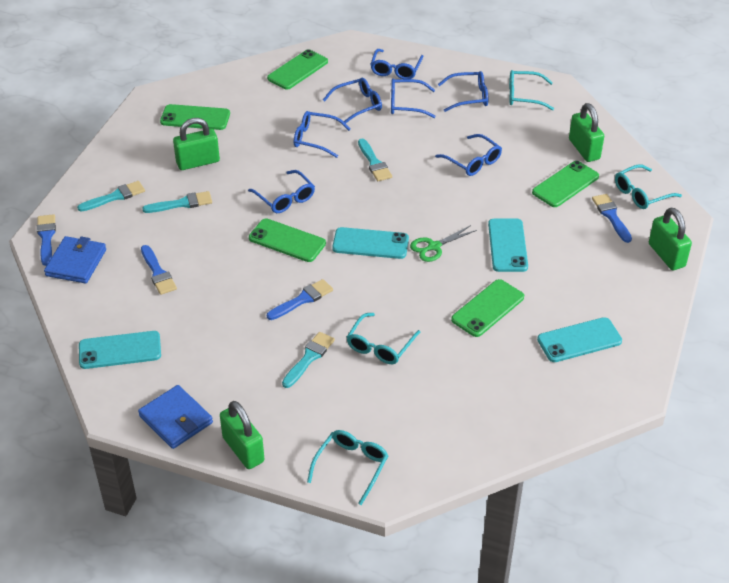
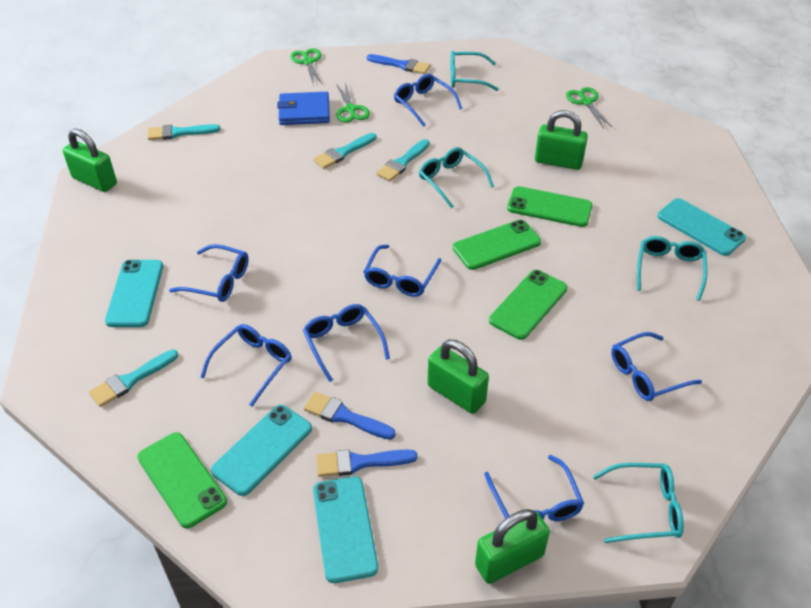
blue brush: 4 -> 3
blue wallet: 2 -> 1
green phone: 5 -> 4
green scissors: 1 -> 3

